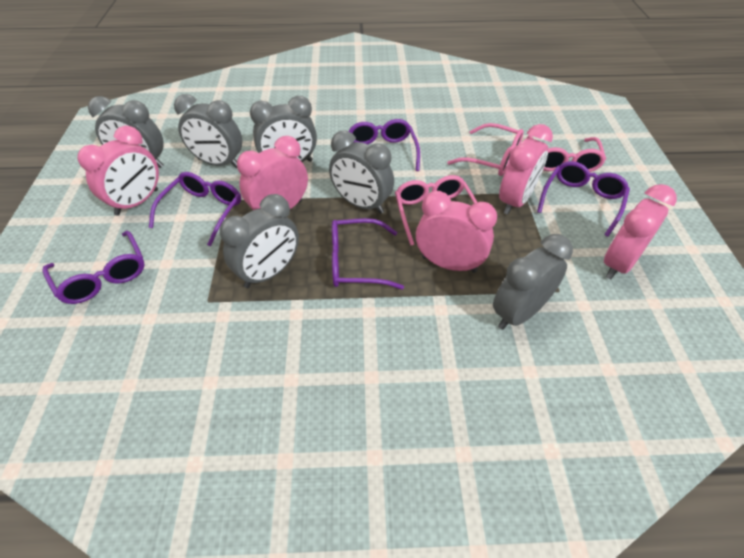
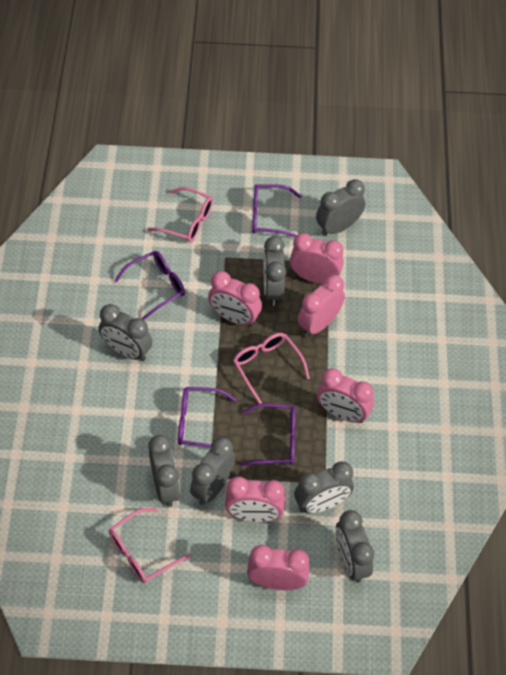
grey clock: 6 -> 7
pink clock: 5 -> 6
purple glasses: 5 -> 4

